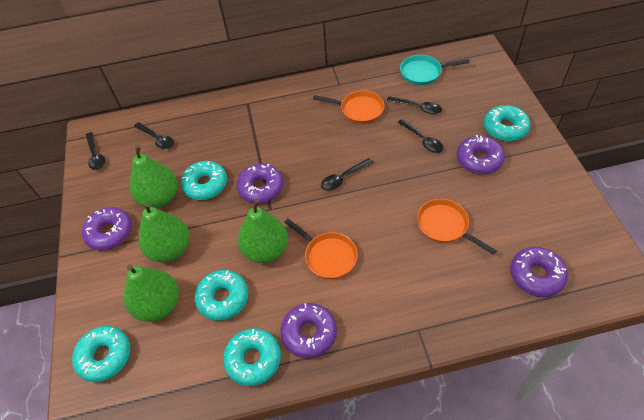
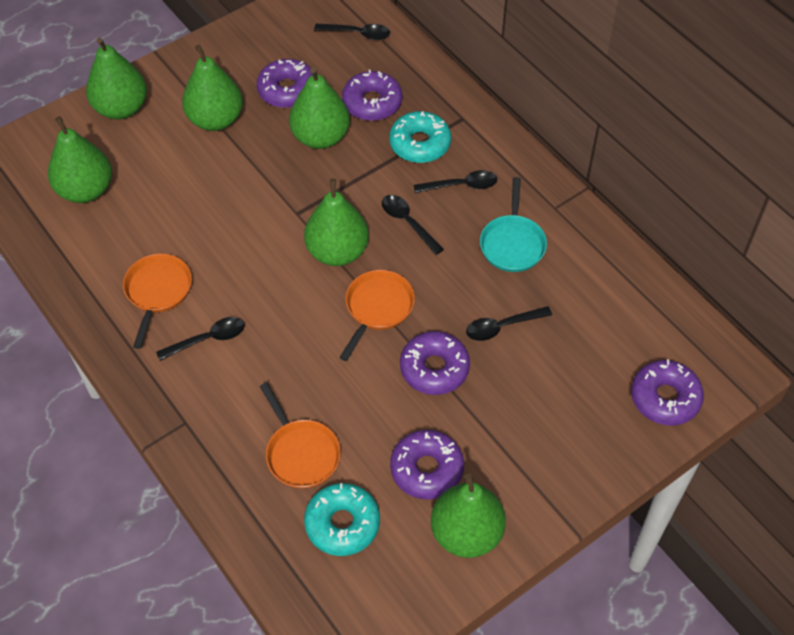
green pear: 4 -> 6
turquoise donut: 5 -> 2

